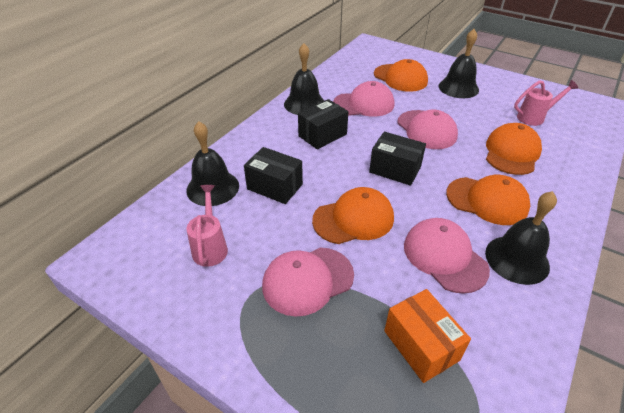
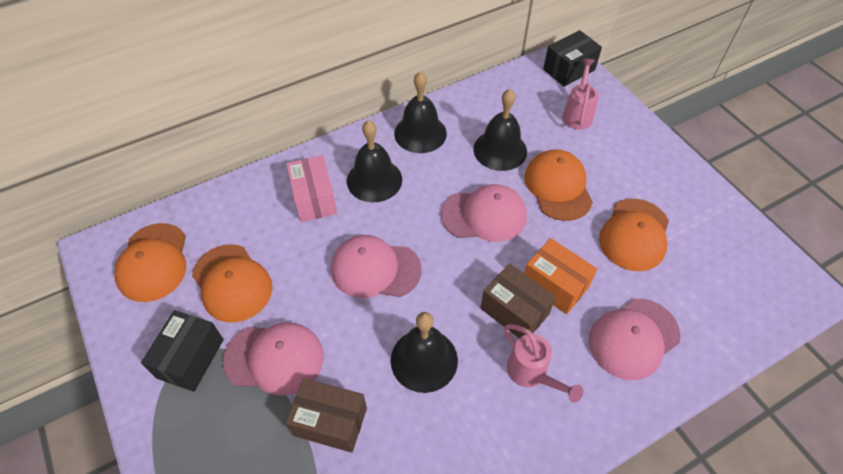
black box: 3 -> 2
brown box: 0 -> 2
pink box: 0 -> 1

